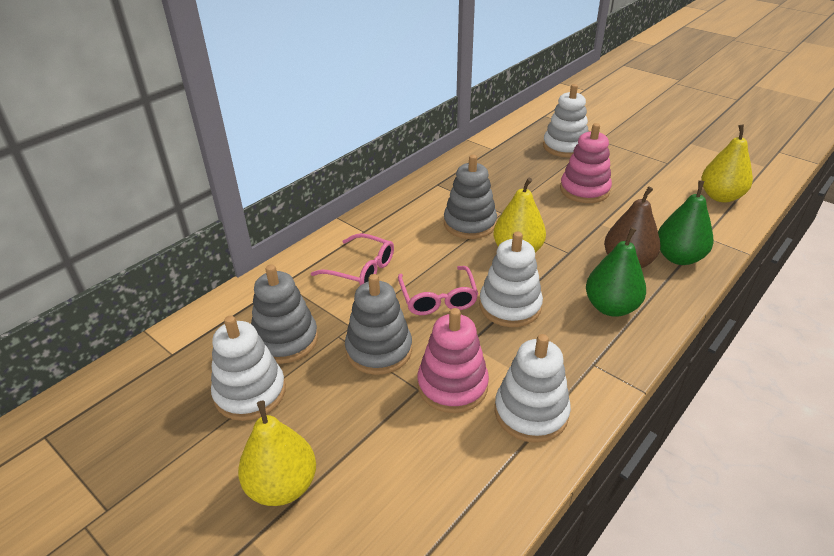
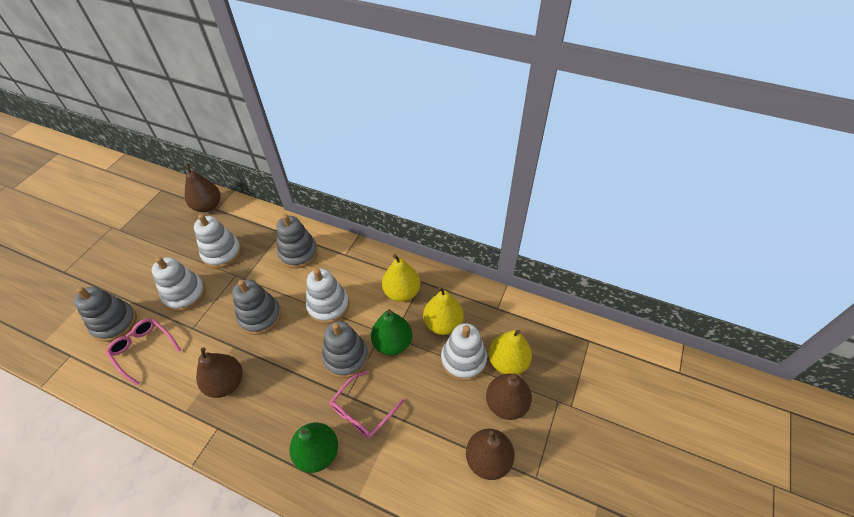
brown pear: 1 -> 4
grey stacking toy: 3 -> 4
pink stacking toy: 2 -> 0

